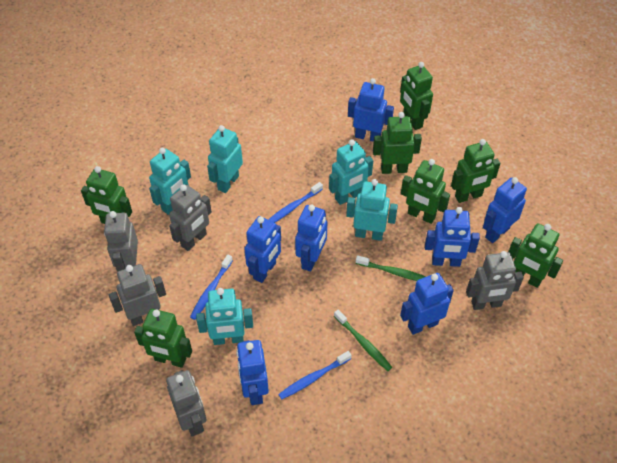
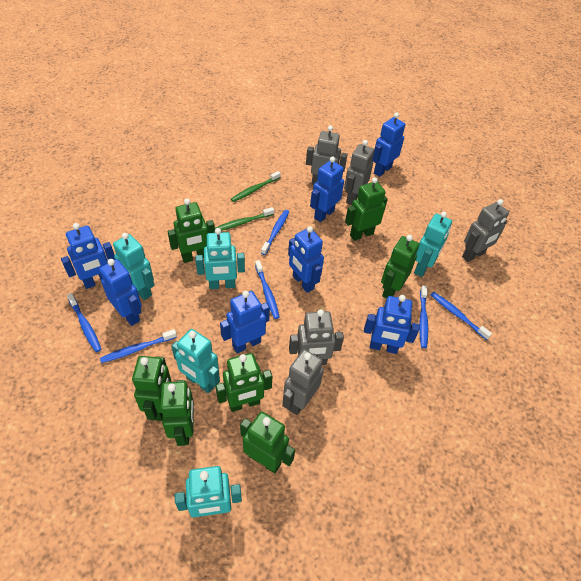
blue toothbrush: 3 -> 6

